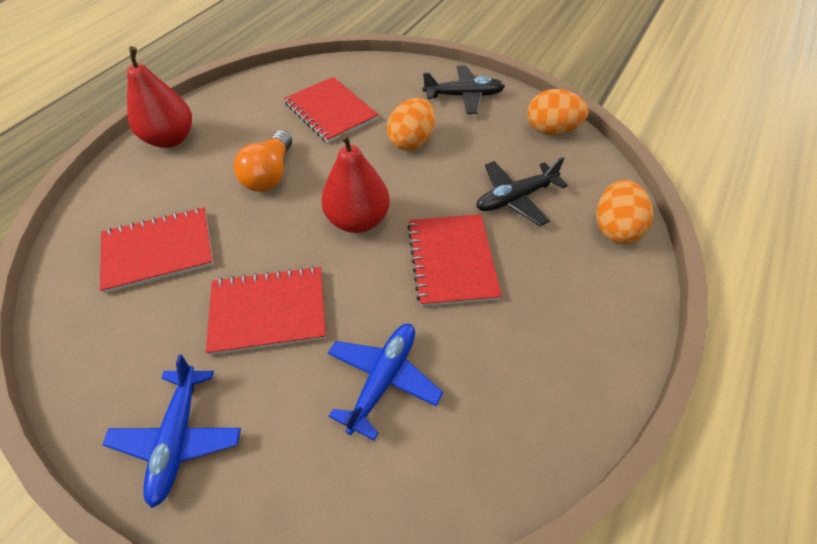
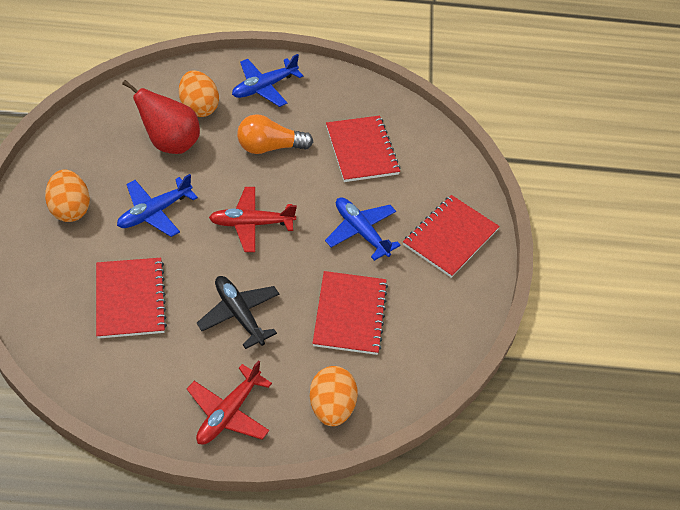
black plane: 2 -> 1
blue plane: 2 -> 3
red pear: 2 -> 1
red plane: 0 -> 2

